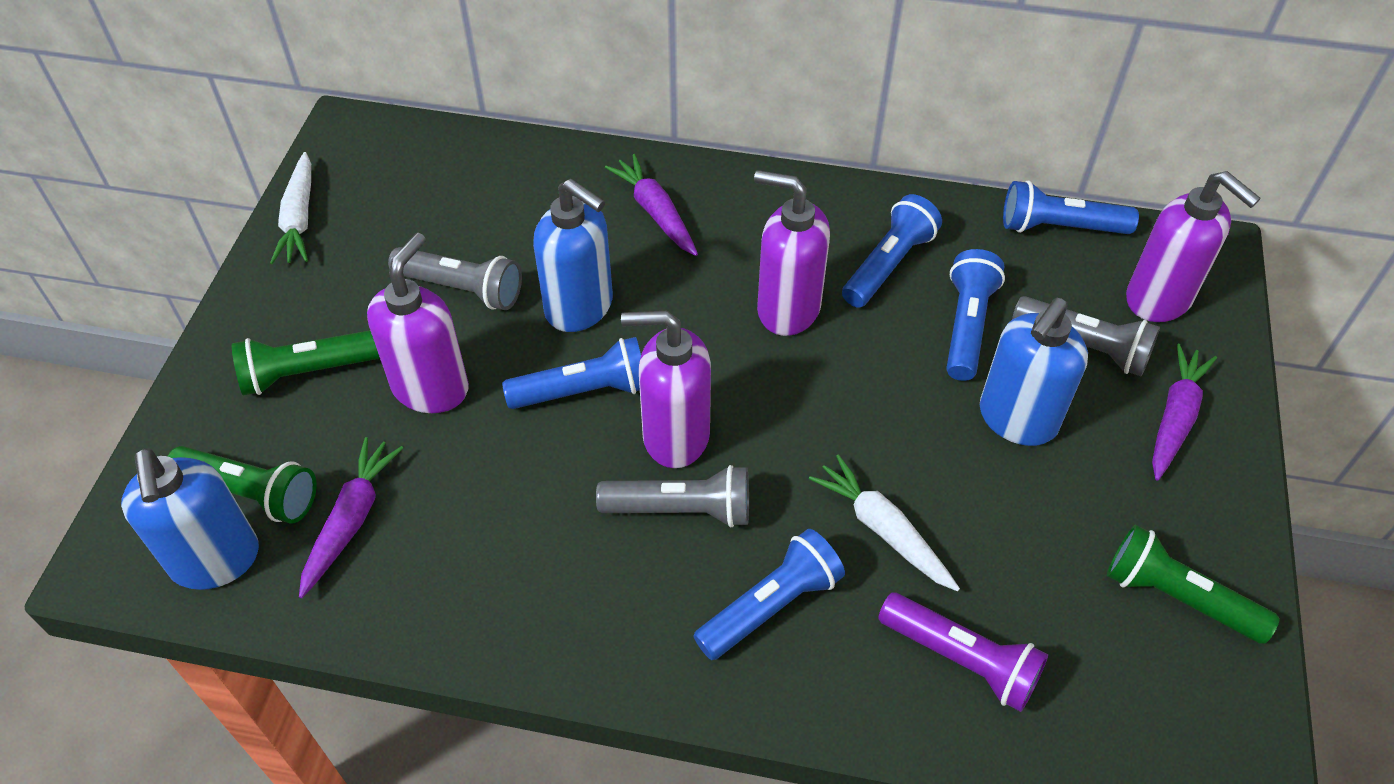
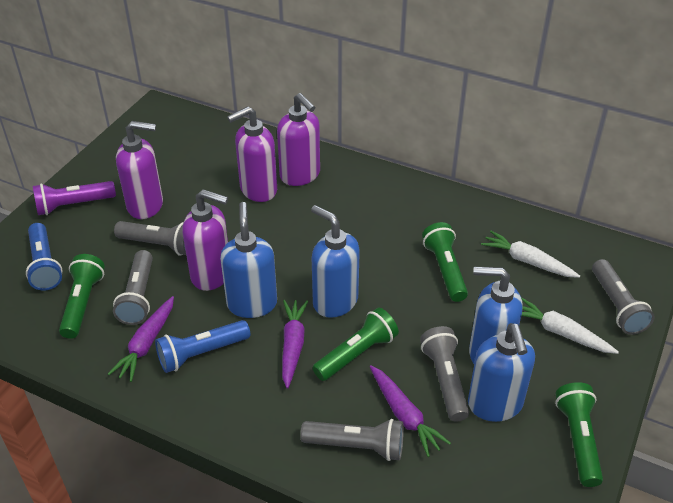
blue flashlight: 5 -> 2
blue soap dispenser: 3 -> 4
green flashlight: 3 -> 4
grey flashlight: 3 -> 5

